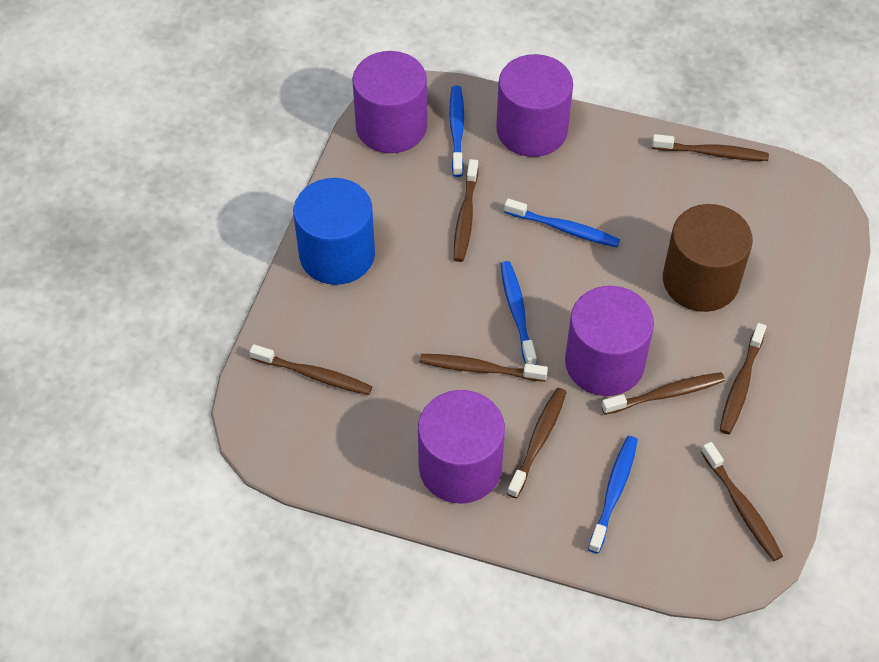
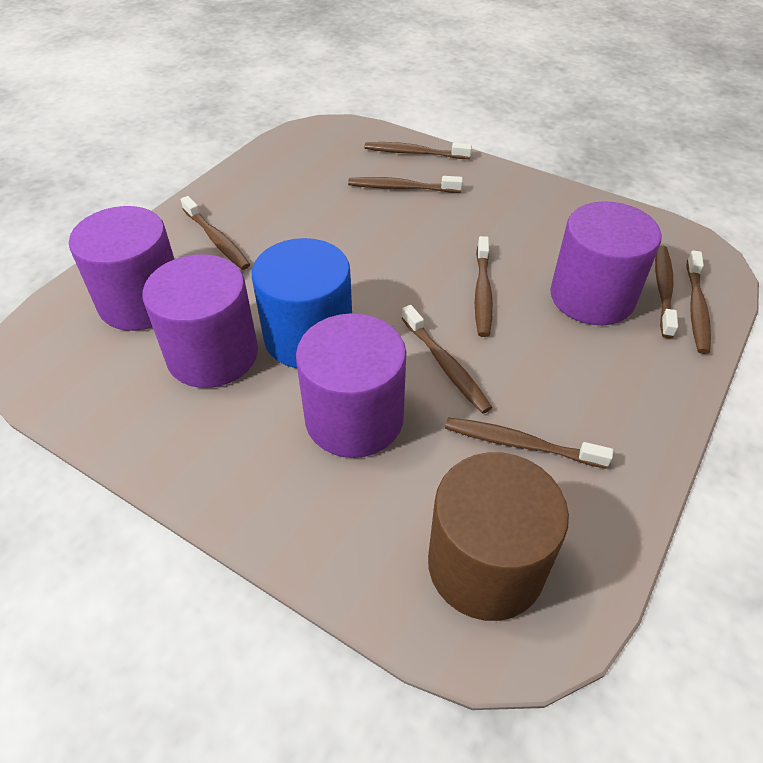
blue toothbrush: 4 -> 0

